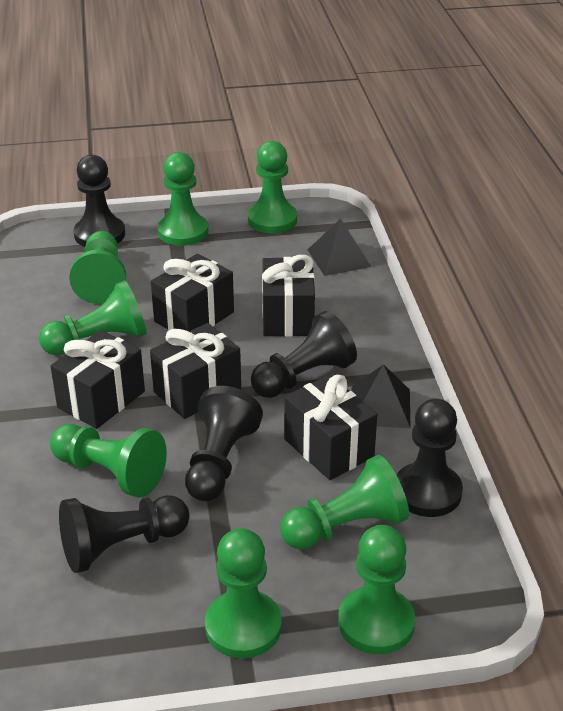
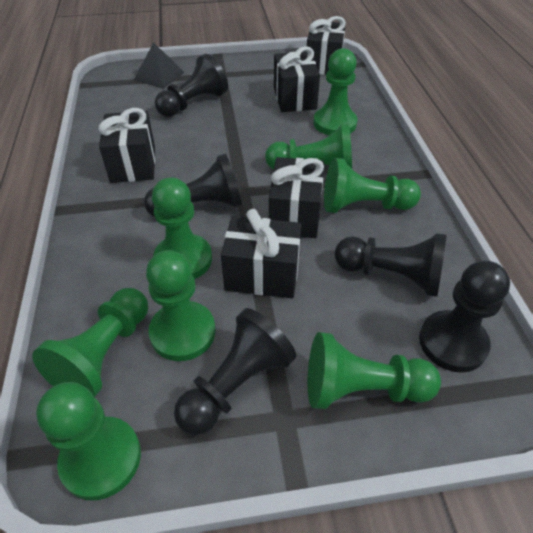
black pyramid: 2 -> 1

